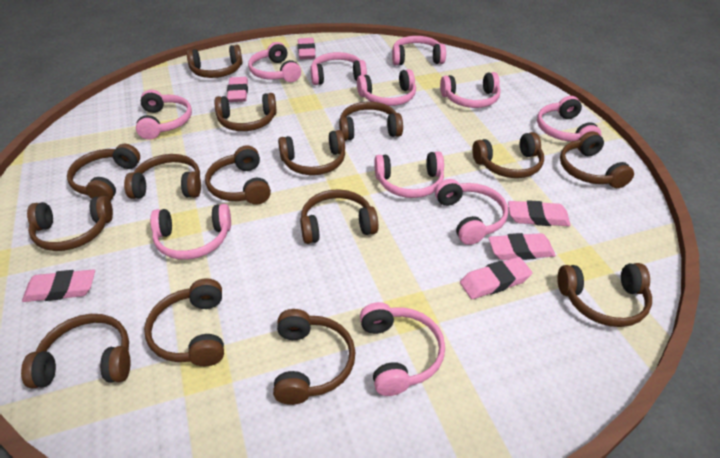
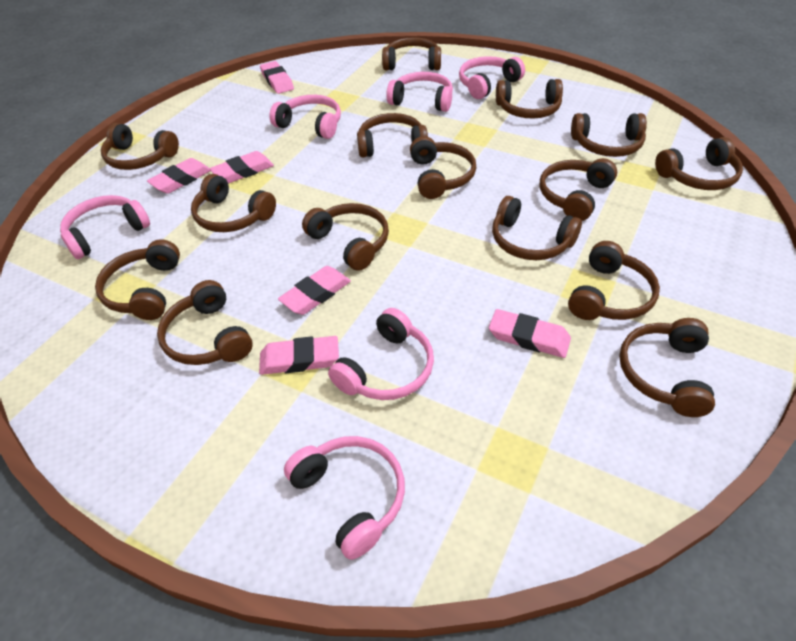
pink headphones: 11 -> 6

